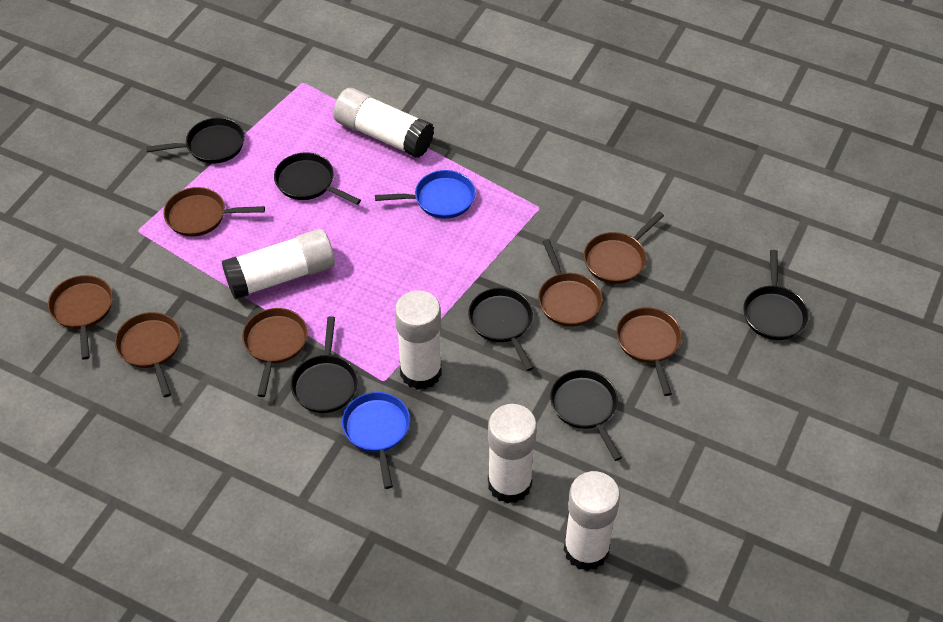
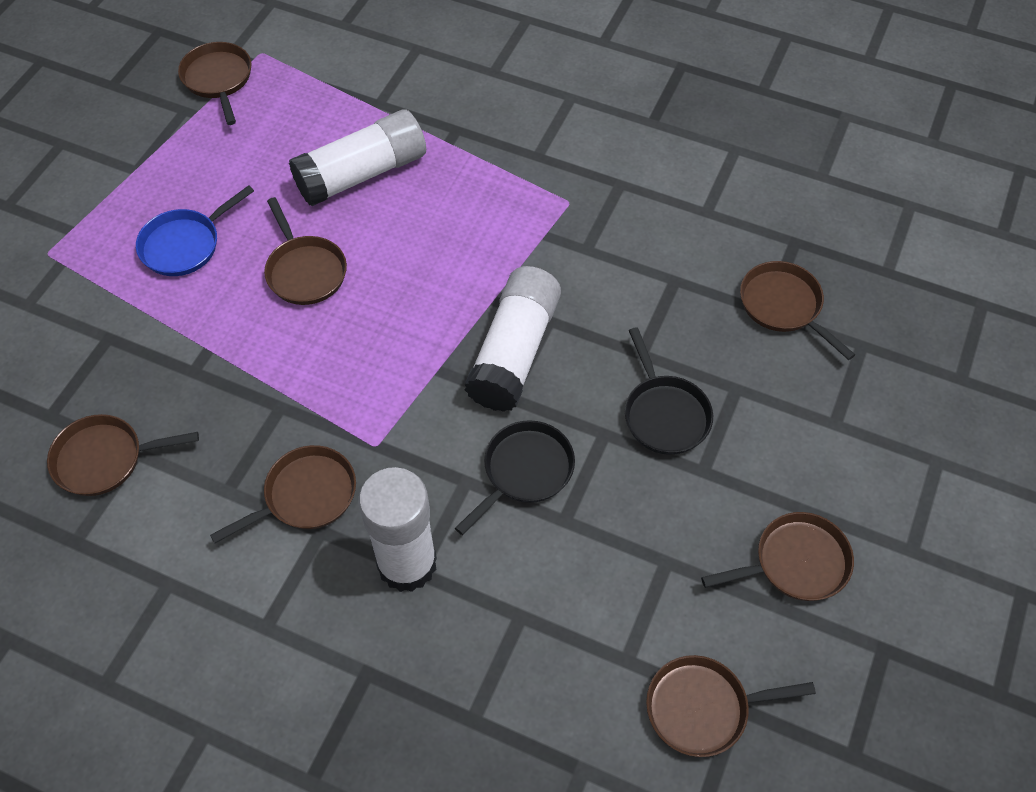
black pan: 6 -> 2
blue pan: 2 -> 1
white glue stick: 5 -> 3

